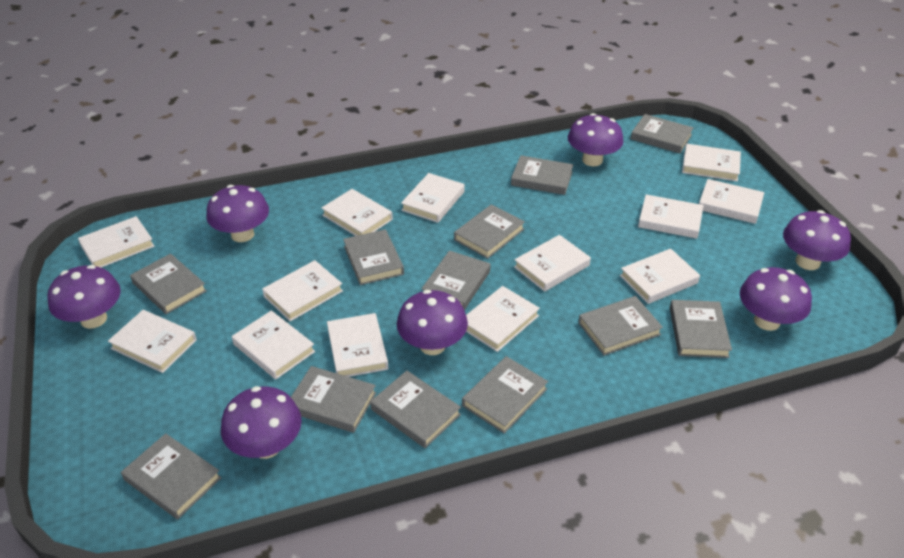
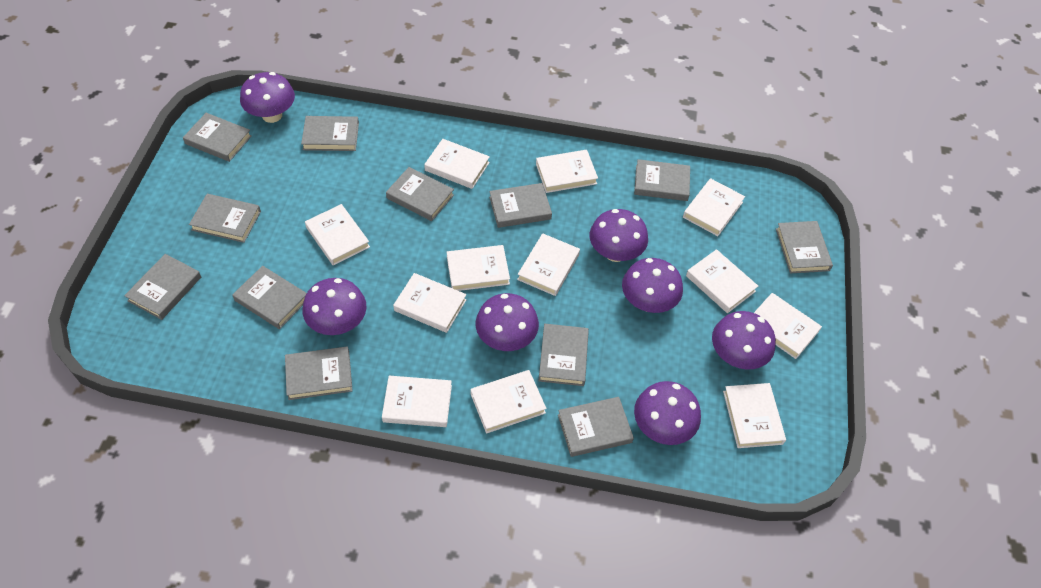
white book: 13 -> 12

